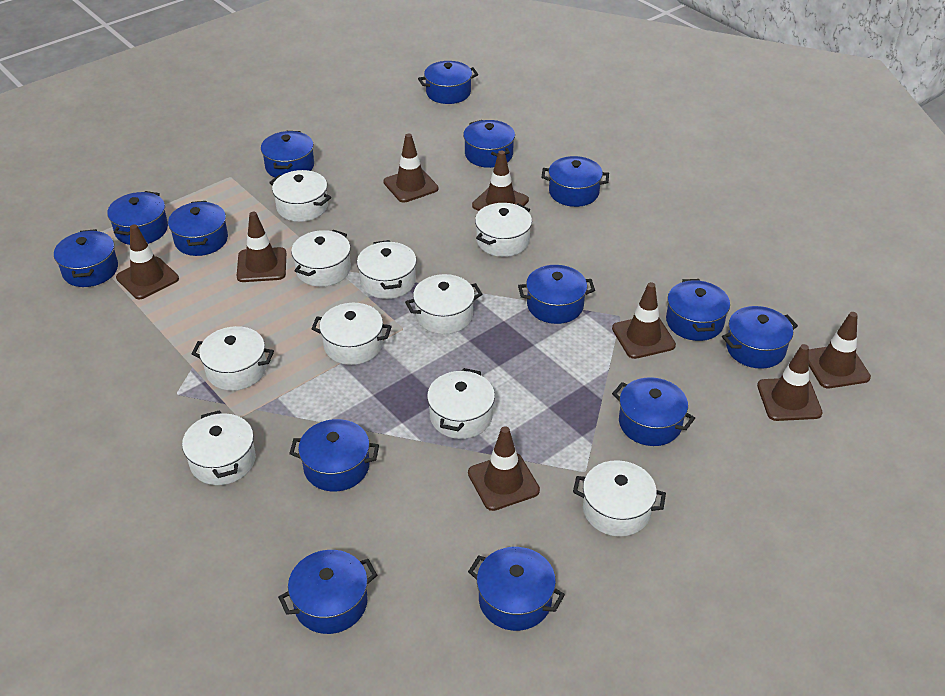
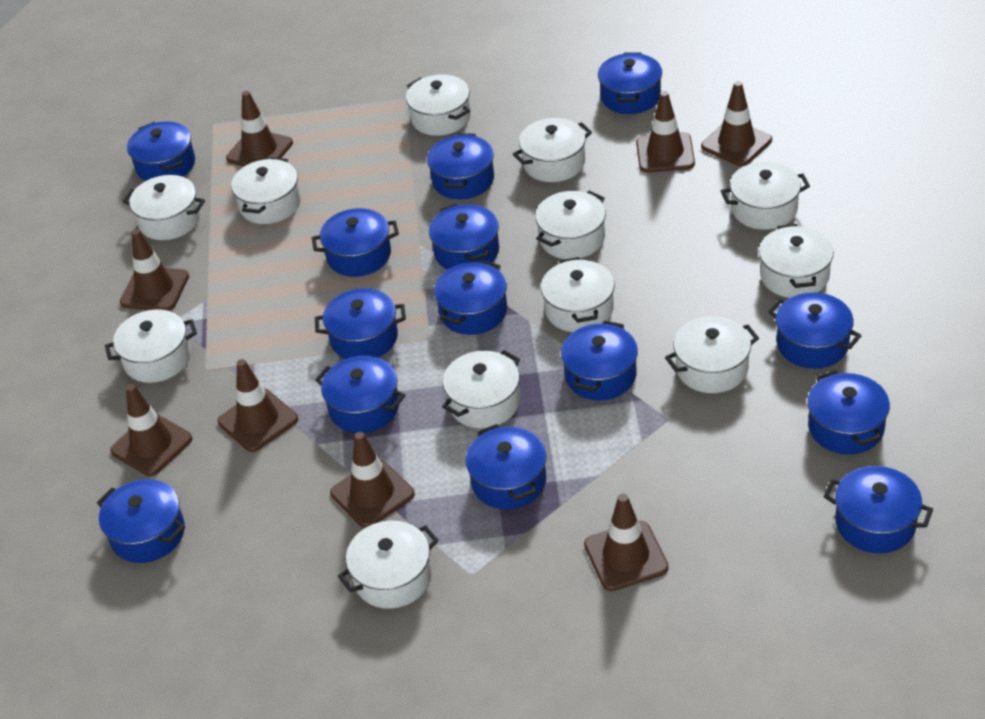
white pot: 10 -> 12

